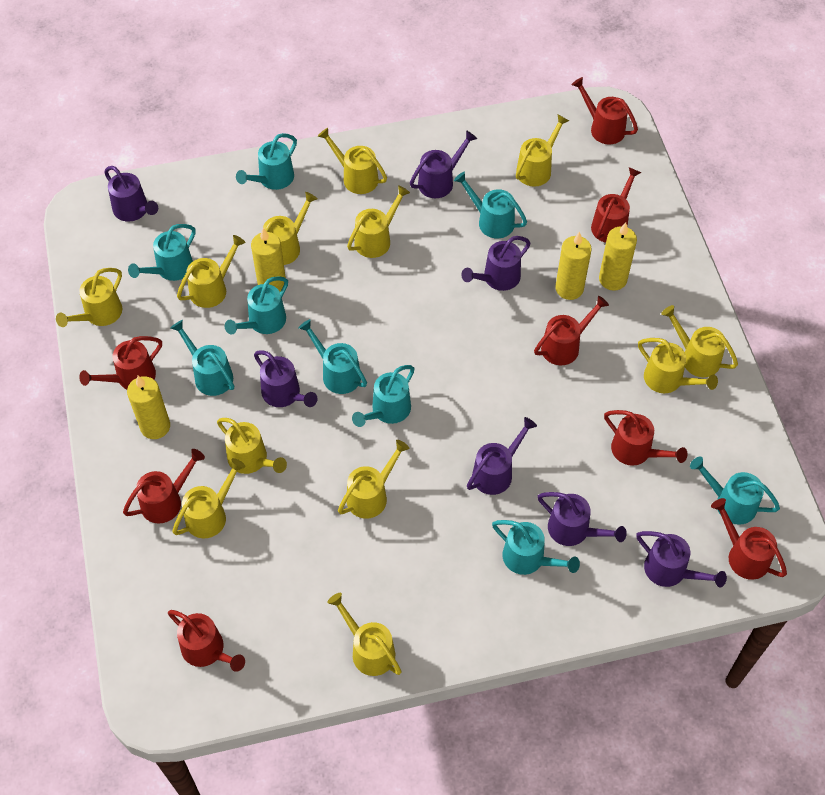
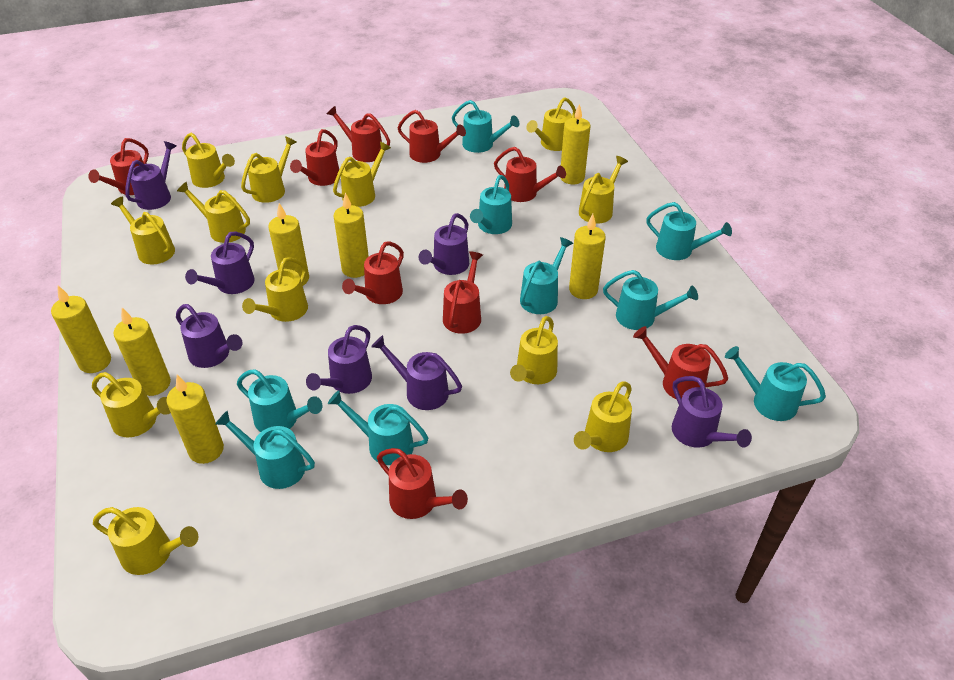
red watering can: 8 -> 9
yellow candle: 4 -> 7

